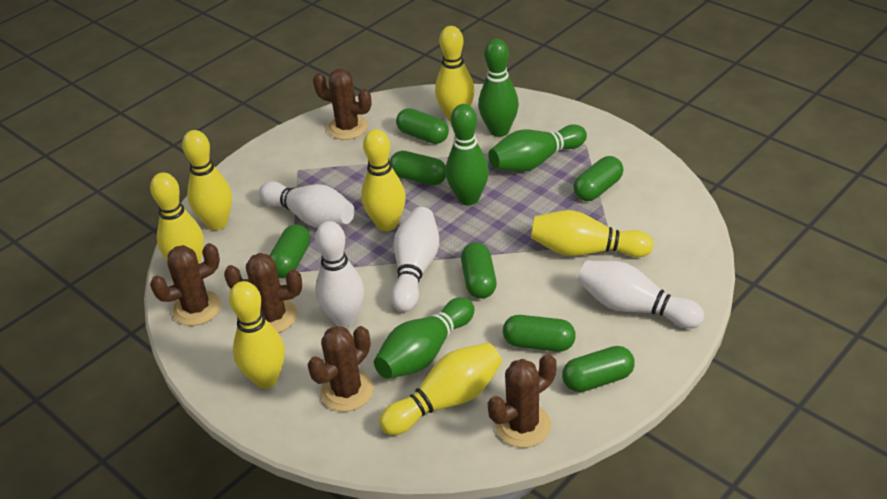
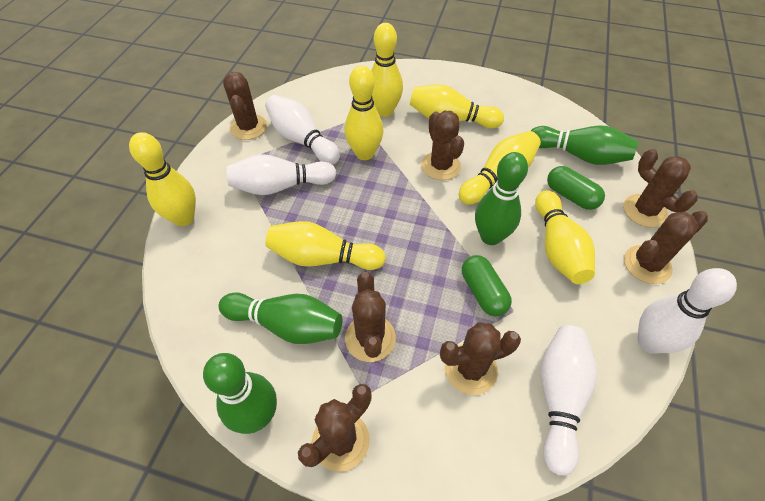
brown cactus: 5 -> 7
green capsule: 7 -> 2

